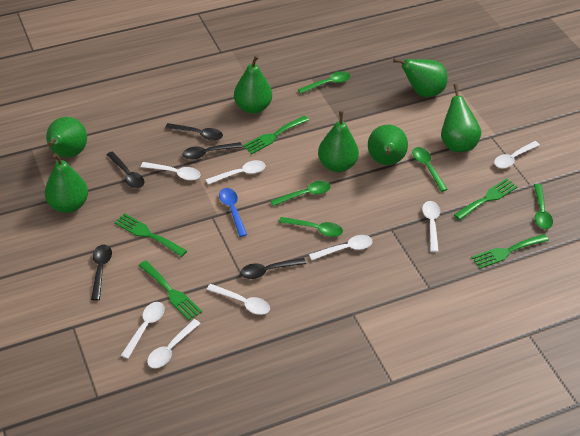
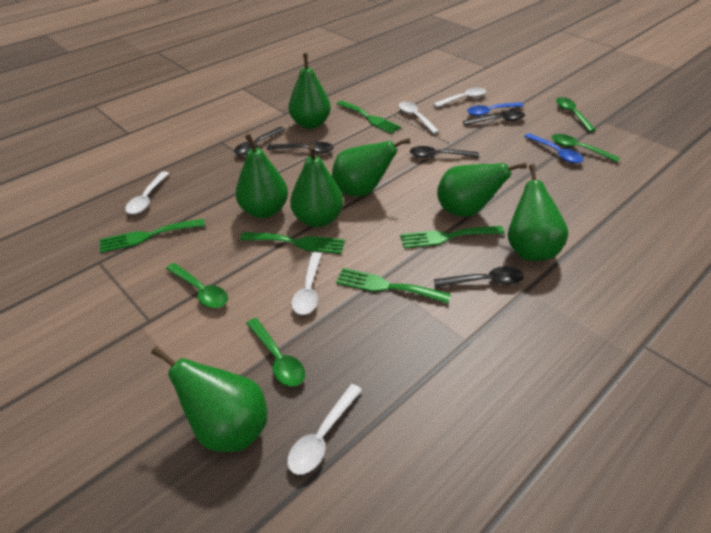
blue spoon: 1 -> 2
green spoon: 5 -> 4
white spoon: 8 -> 5

